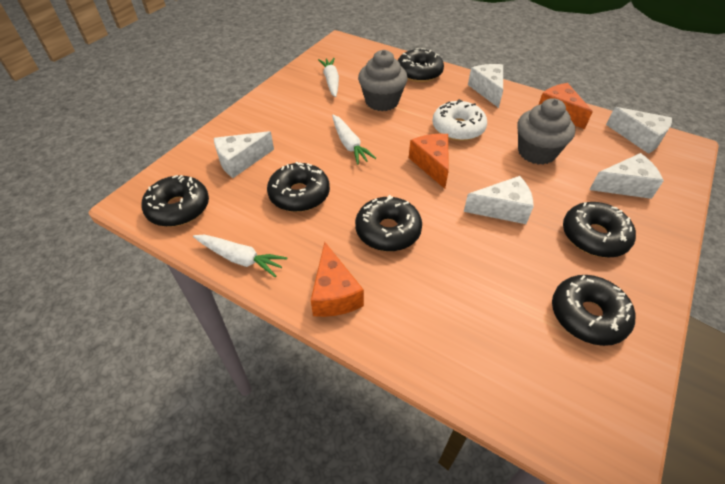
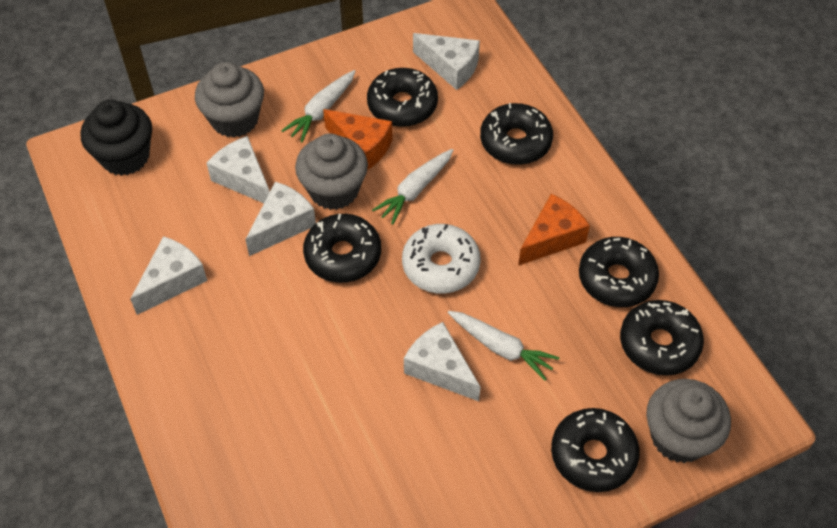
black cupcake: 0 -> 1
grey cupcake: 2 -> 3
orange cheese: 3 -> 2

